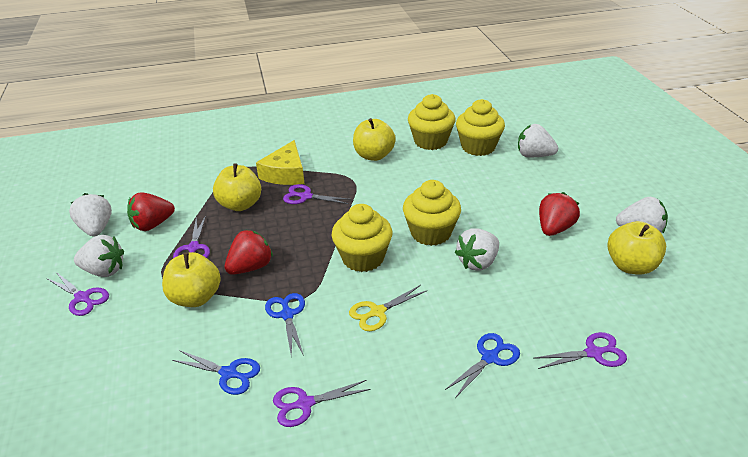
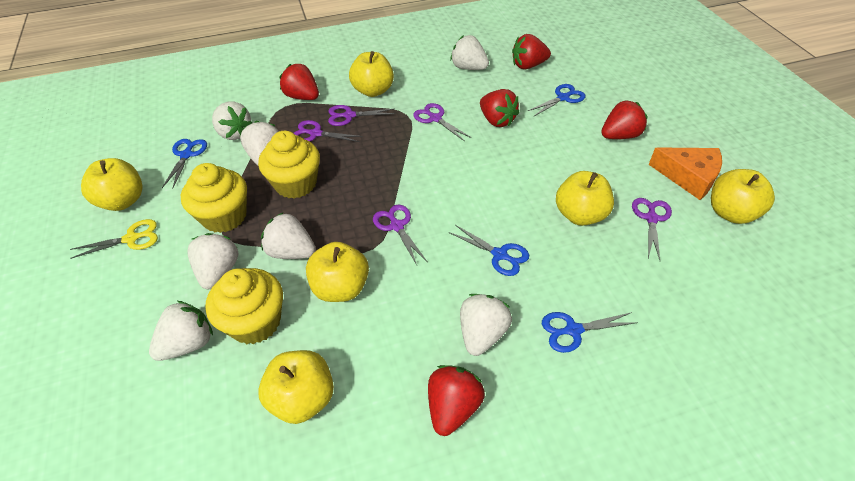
blue scissors: 3 -> 4
orange cheese: 0 -> 1
red strawberry: 3 -> 5
white strawberry: 5 -> 7
yellow apple: 4 -> 6
yellow cheese: 1 -> 0
yellow cupcake: 4 -> 3

